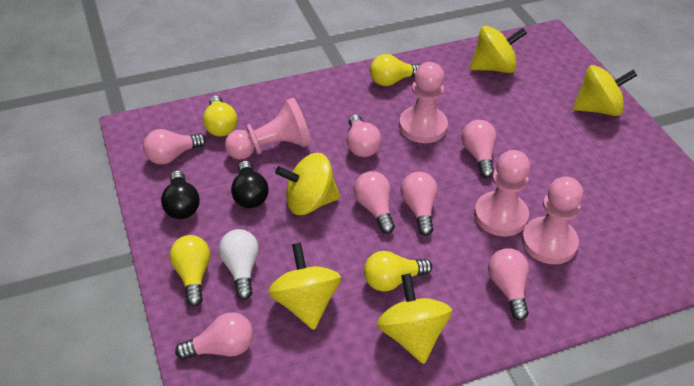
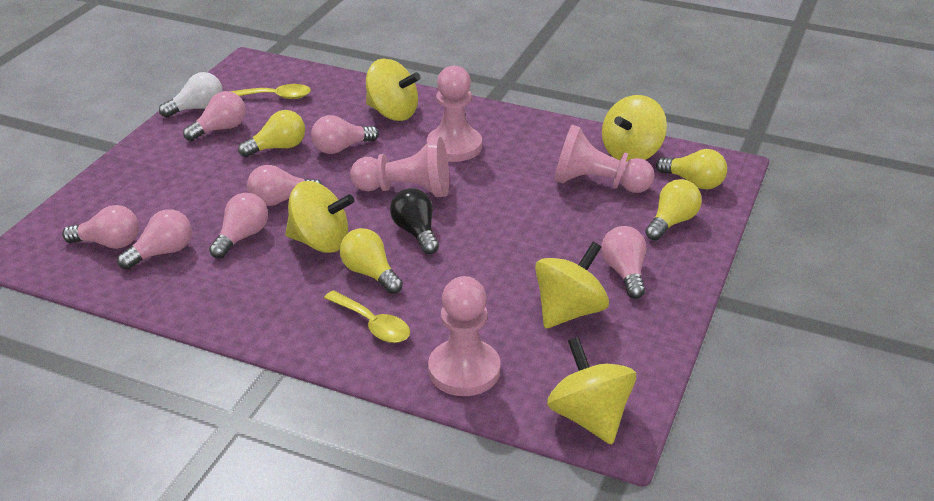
black light bulb: 2 -> 1
yellow spoon: 0 -> 2

